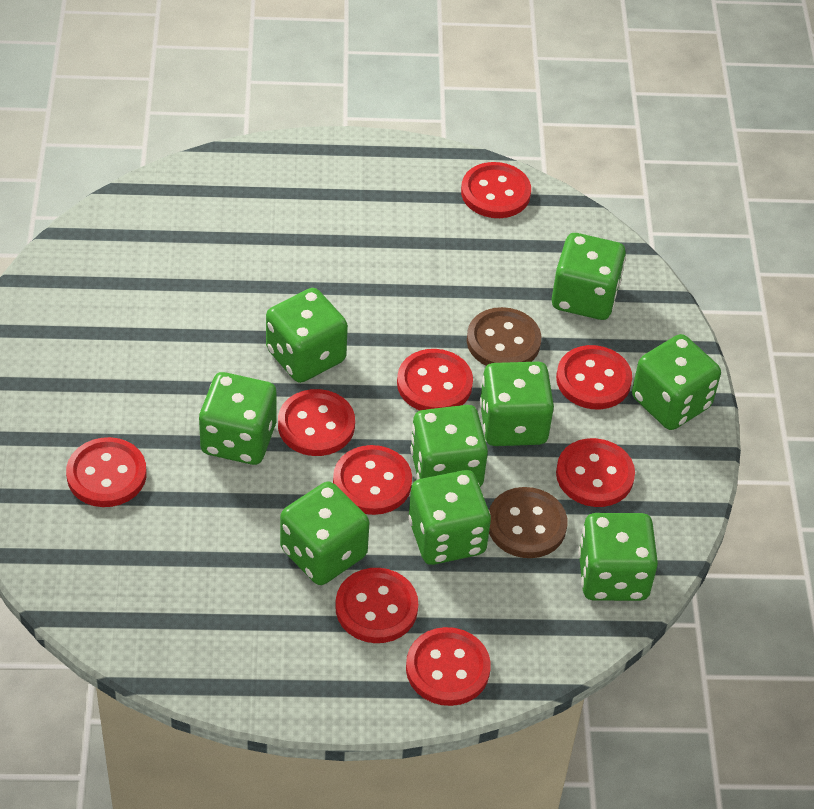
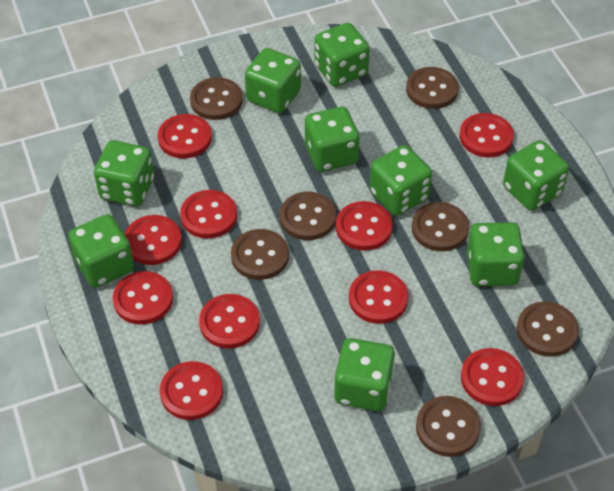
brown button: 2 -> 7
red button: 9 -> 10

